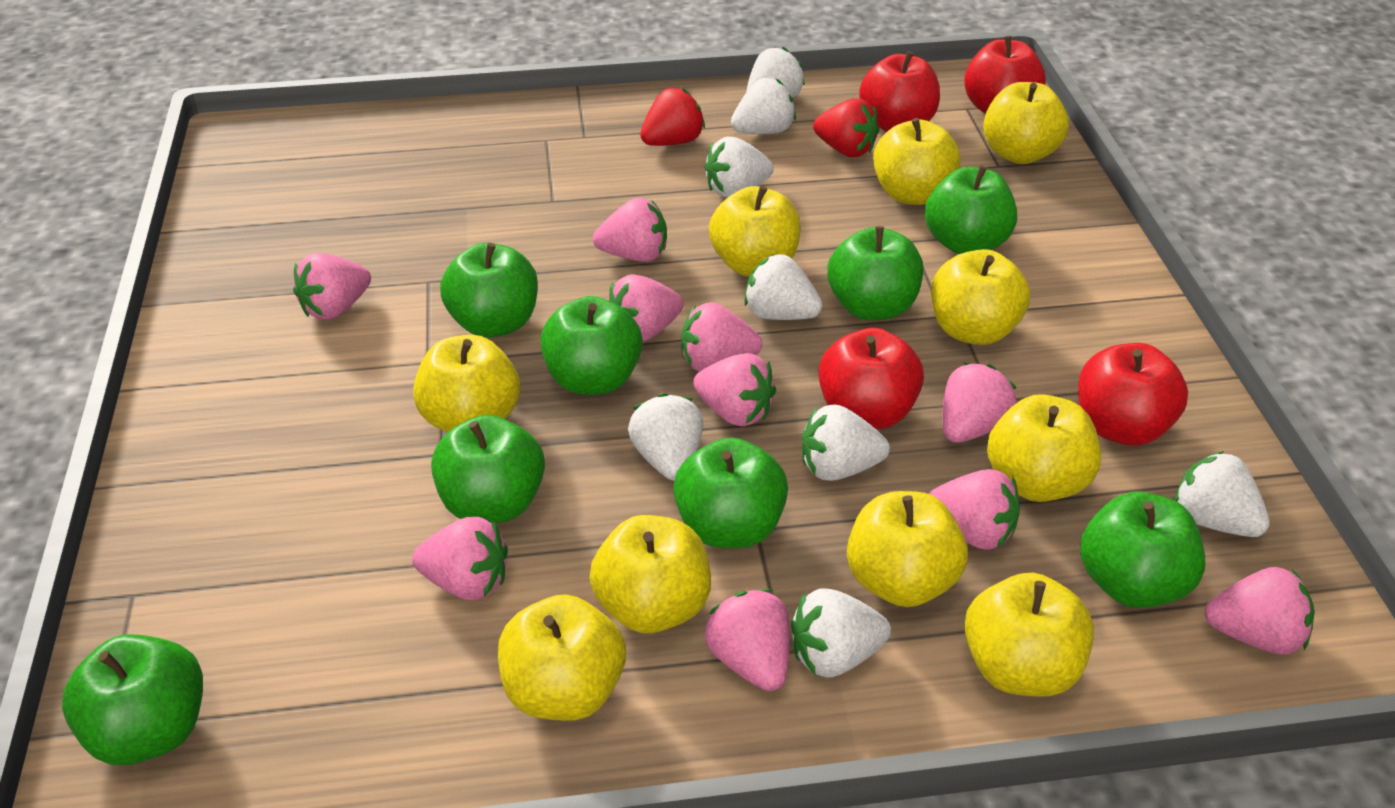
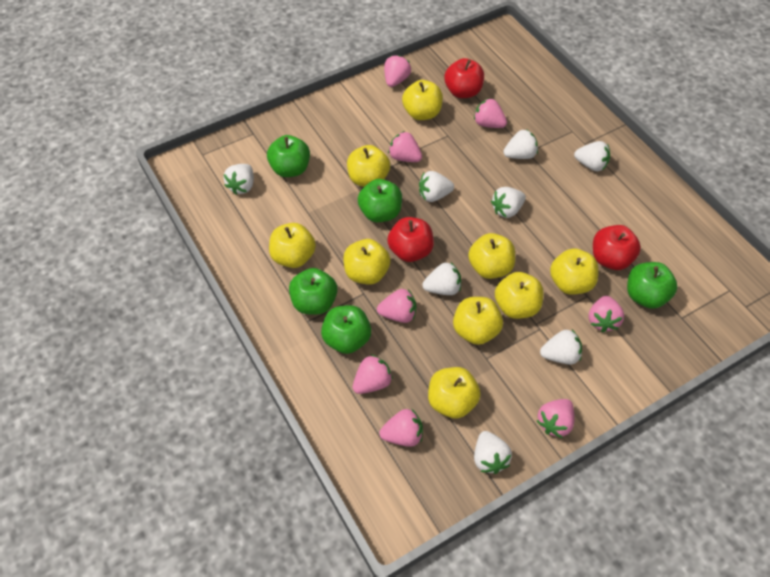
green apple: 8 -> 5
pink strawberry: 10 -> 8
red apple: 4 -> 3
red strawberry: 2 -> 0
yellow apple: 10 -> 9

